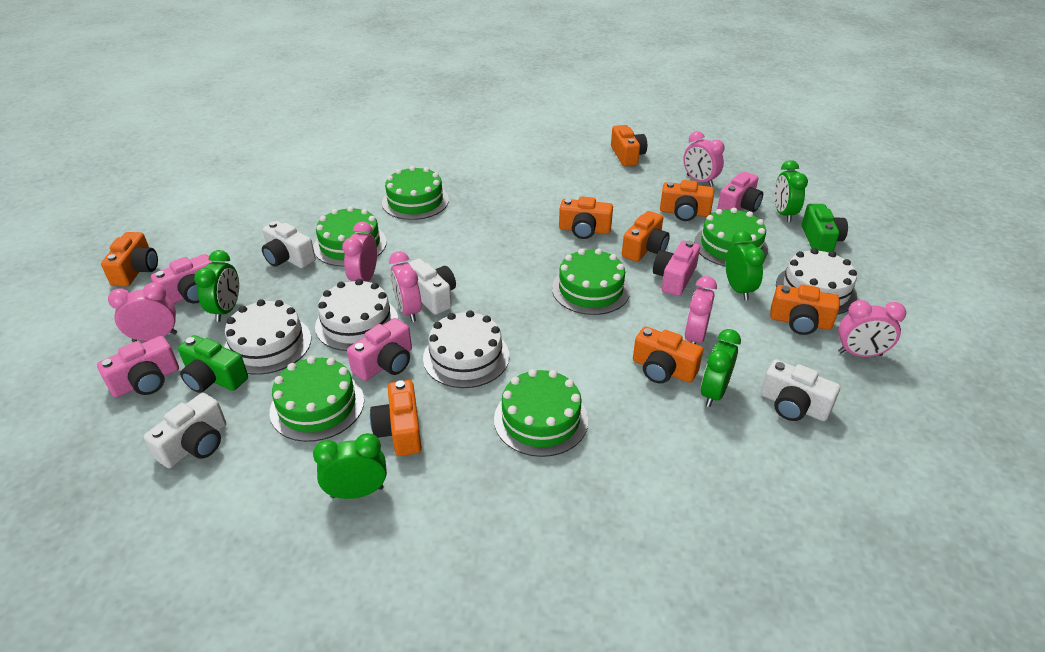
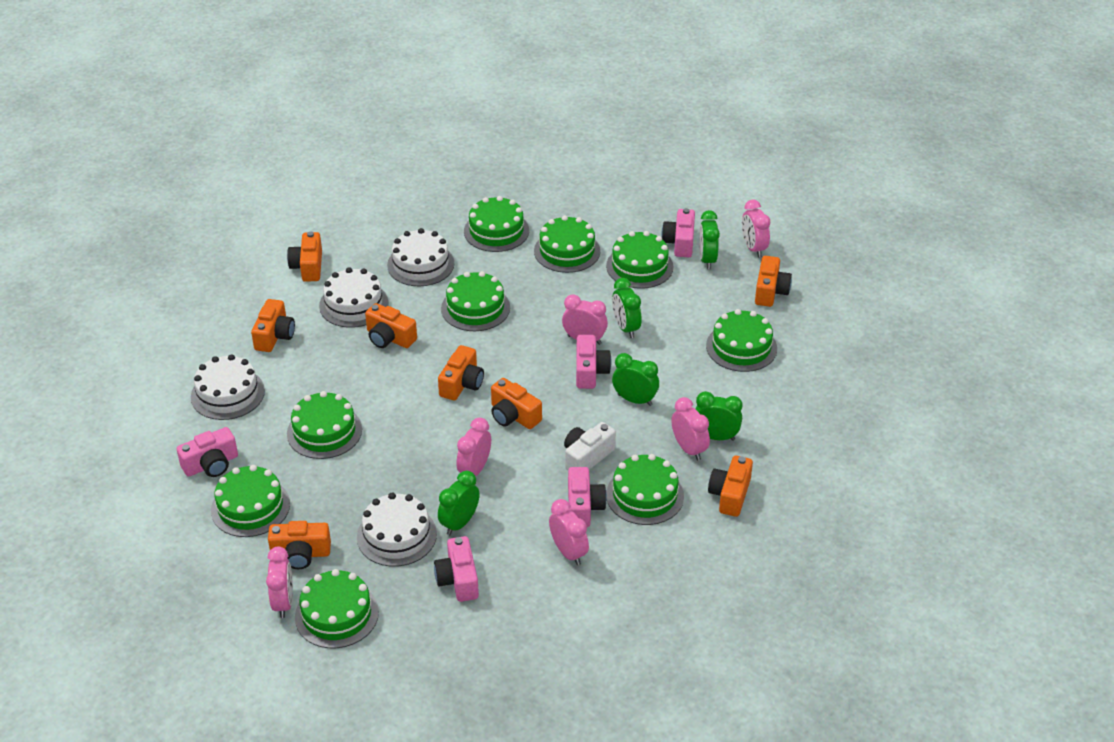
green cake: 6 -> 9
green camera: 2 -> 0
white camera: 4 -> 1

